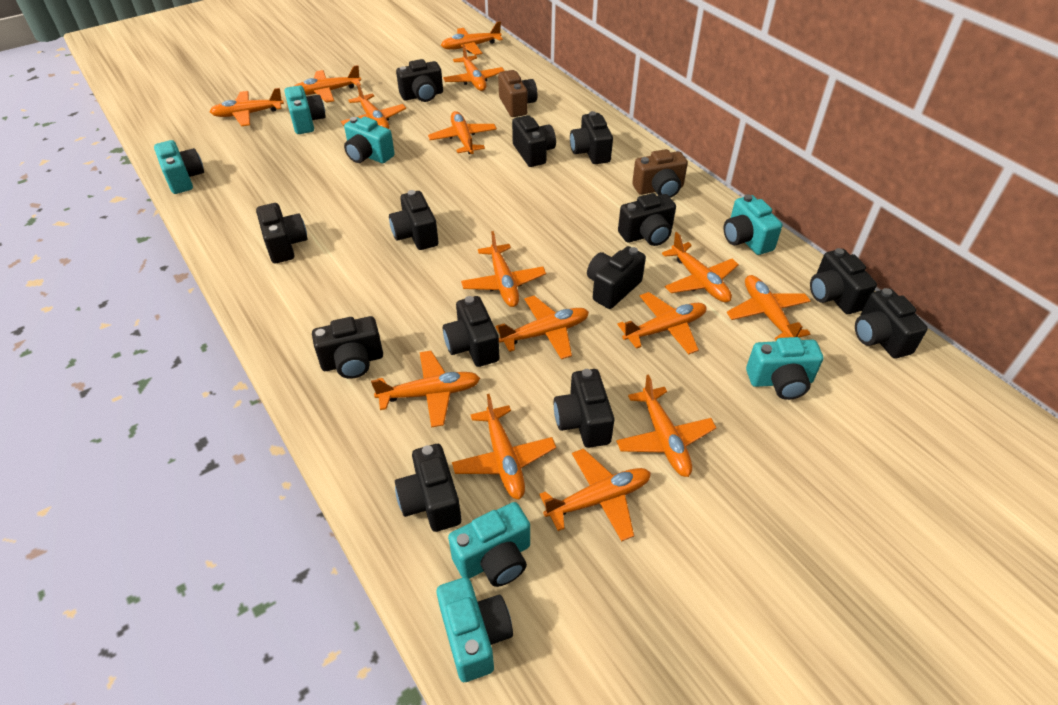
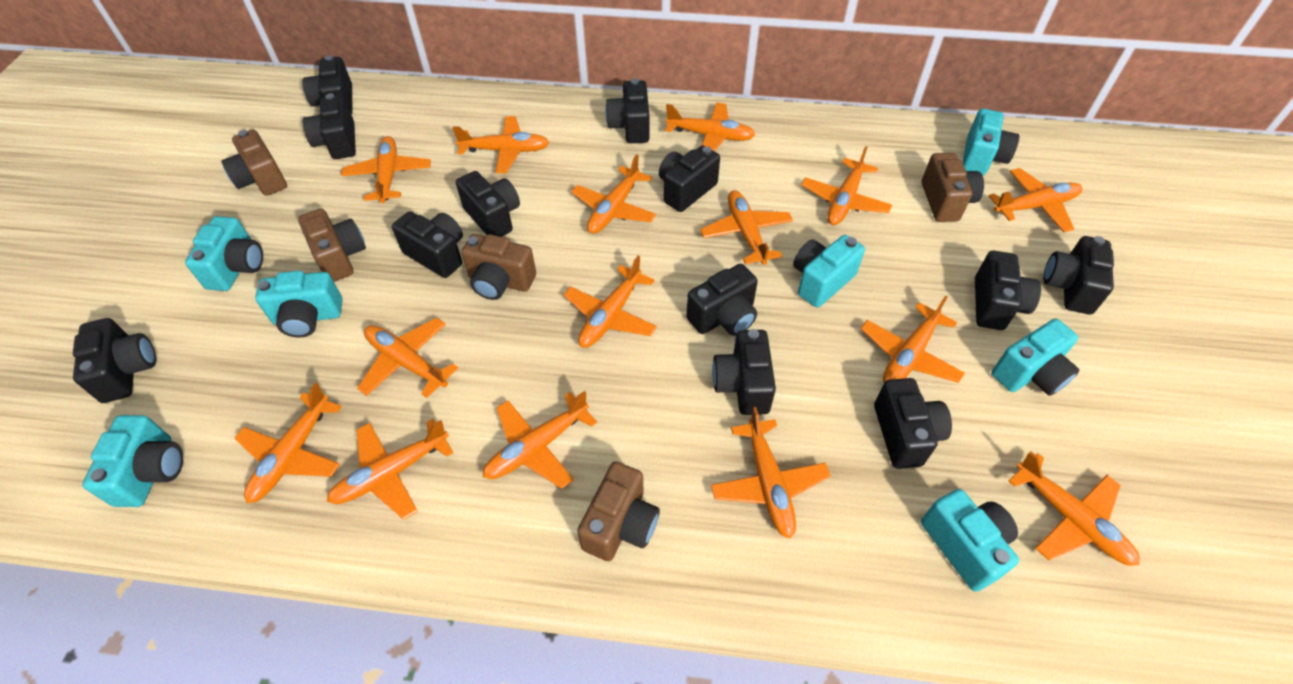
black camera: 13 -> 12
brown camera: 2 -> 5

